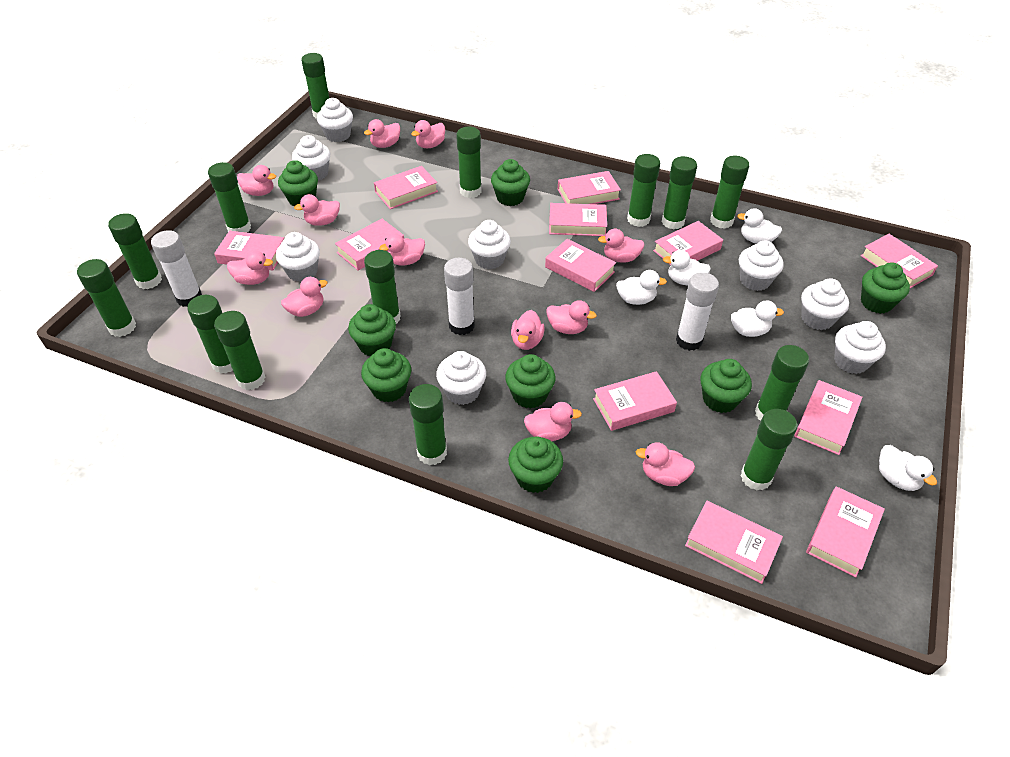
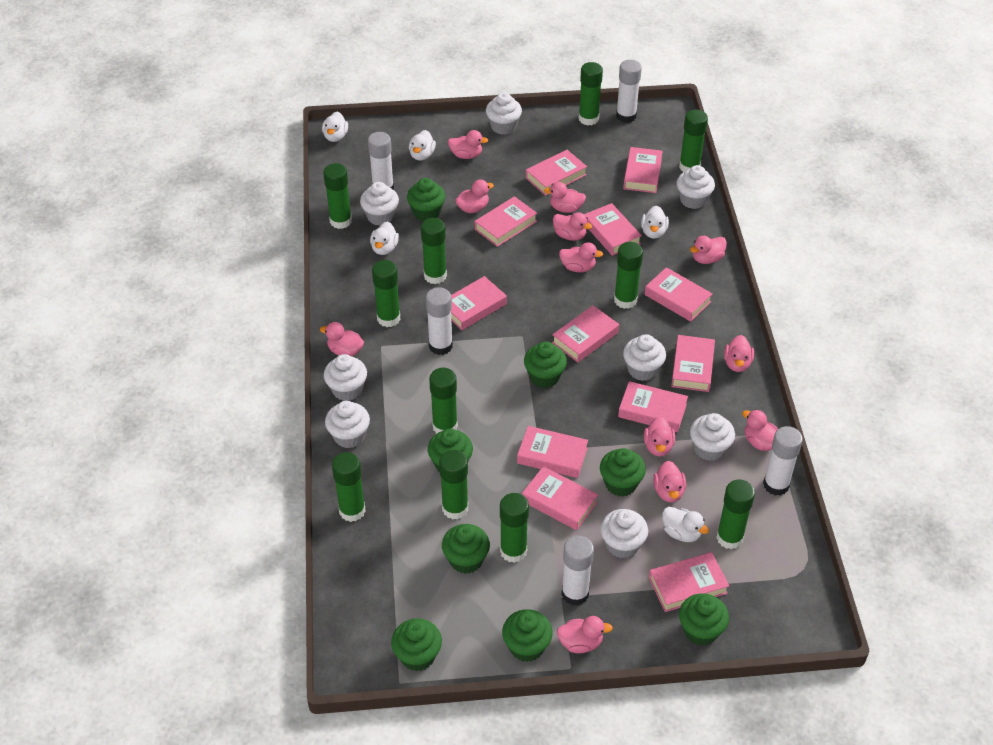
green glue stick: 14 -> 11
white glue stick: 3 -> 5

